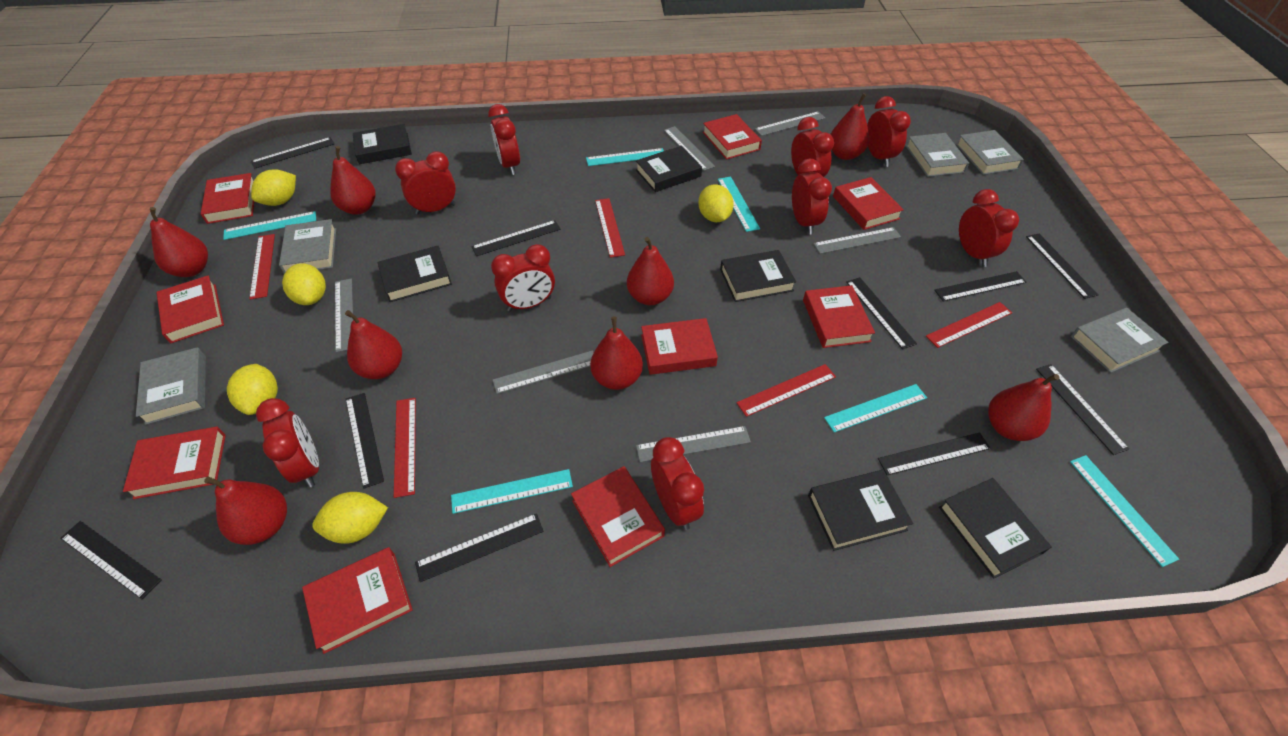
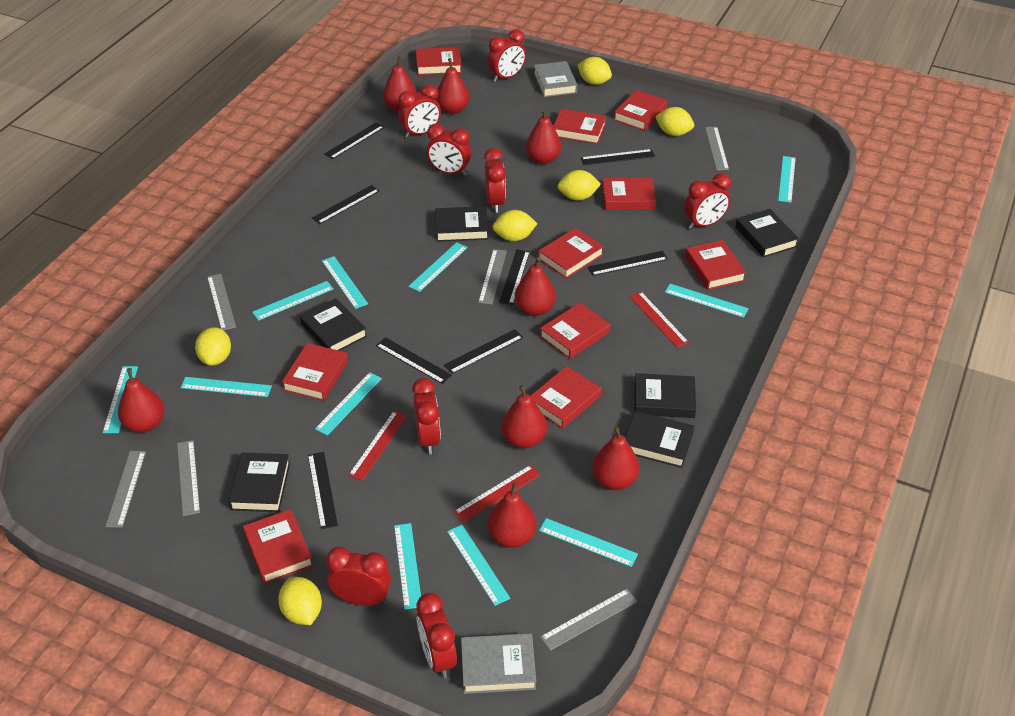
black ruler: 10 -> 8
grey book: 5 -> 2
red book: 9 -> 10
red clock: 9 -> 8
red ruler: 5 -> 3
turquoise ruler: 6 -> 11
yellow lemon: 5 -> 6

